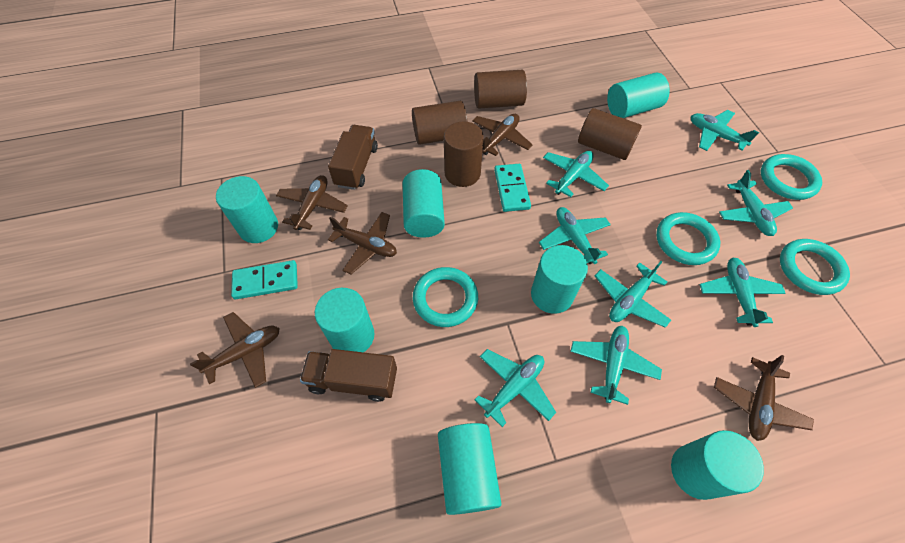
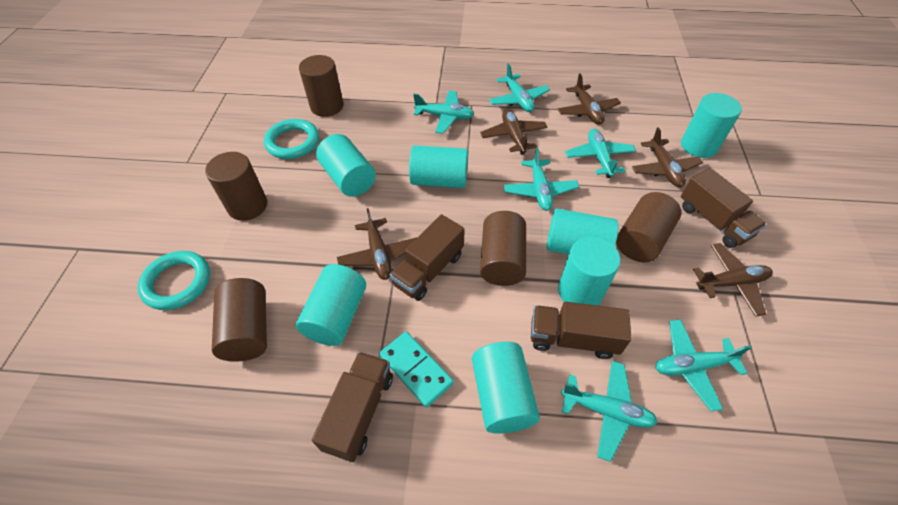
brown cylinder: 4 -> 5
brown truck: 2 -> 4
turquoise domino: 2 -> 1
turquoise plane: 8 -> 6
turquoise ring: 4 -> 2

